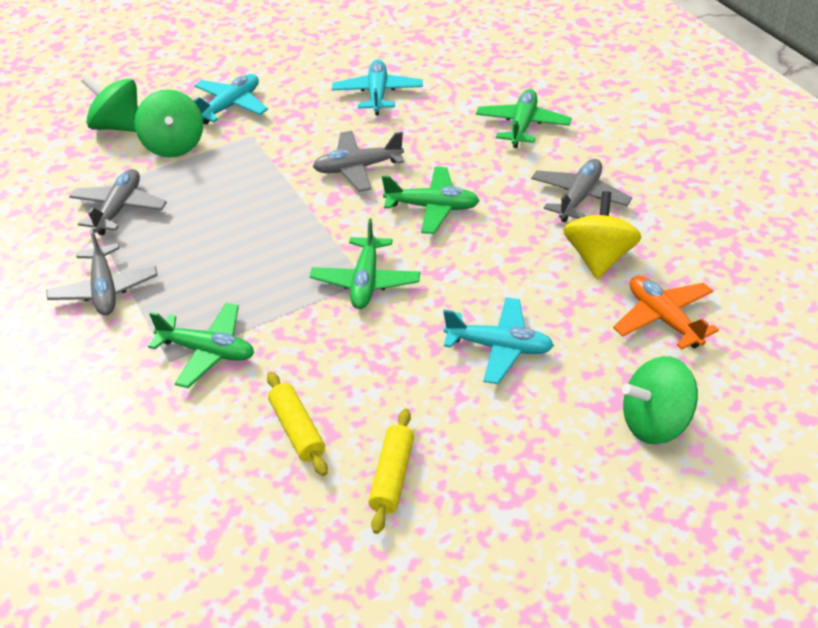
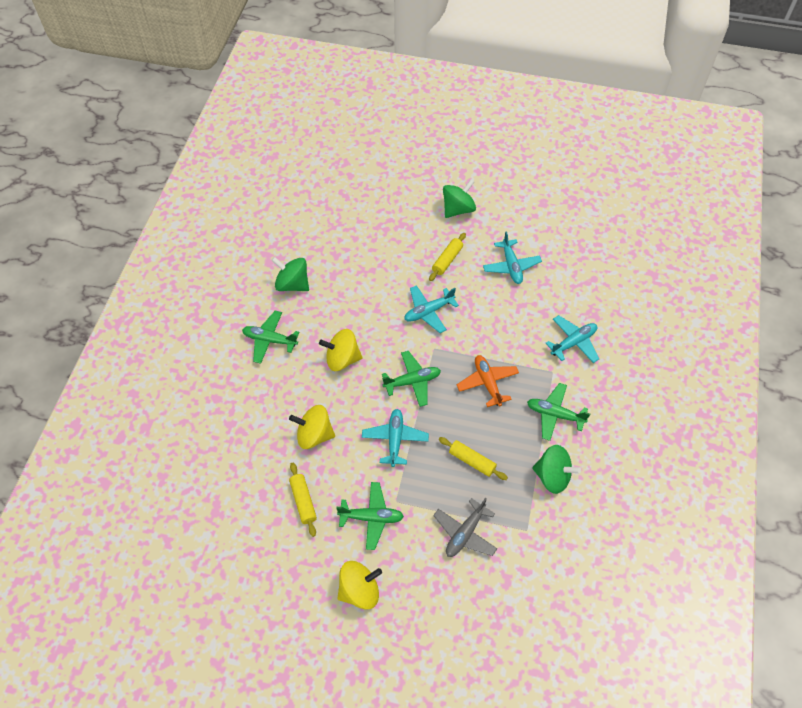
grey plane: 4 -> 1
turquoise plane: 3 -> 4
yellow rolling pin: 2 -> 3
yellow spinning top: 1 -> 3

